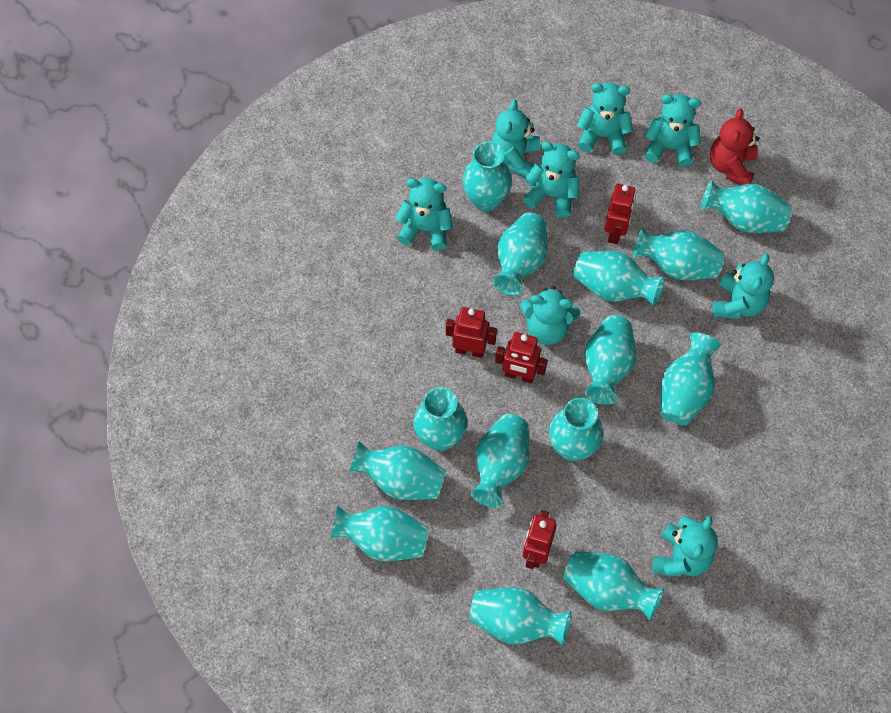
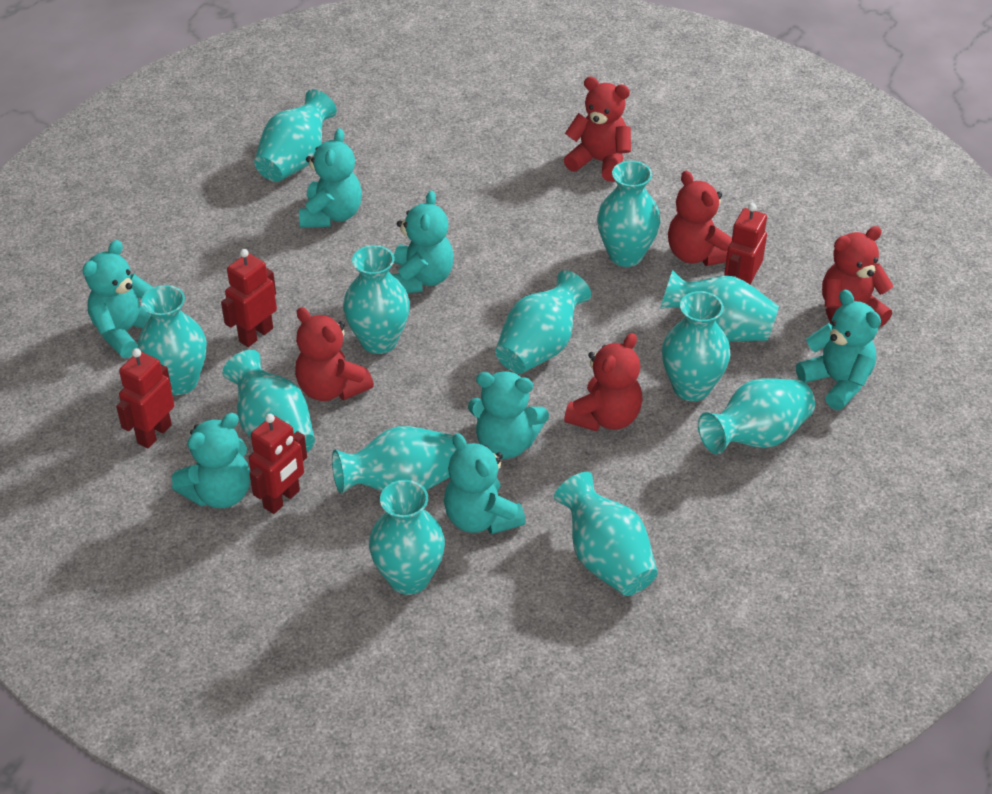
red teddy bear: 1 -> 5
turquoise teddy bear: 8 -> 7
turquoise vase: 14 -> 12

